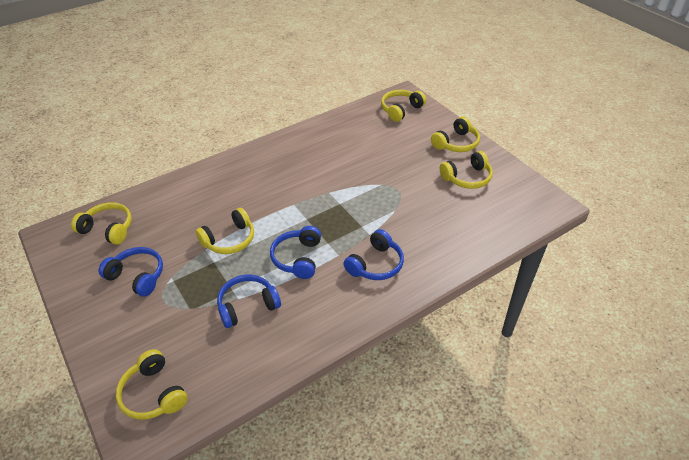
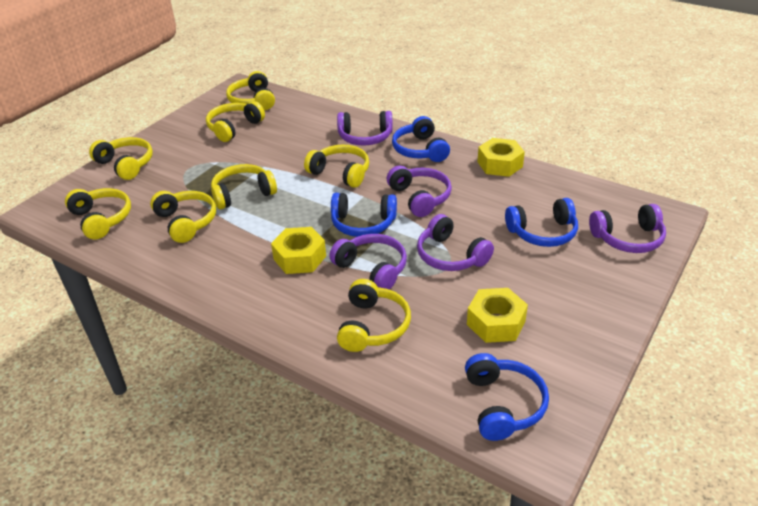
purple headphones: 0 -> 5
yellow headphones: 6 -> 8
yellow nut: 0 -> 3

